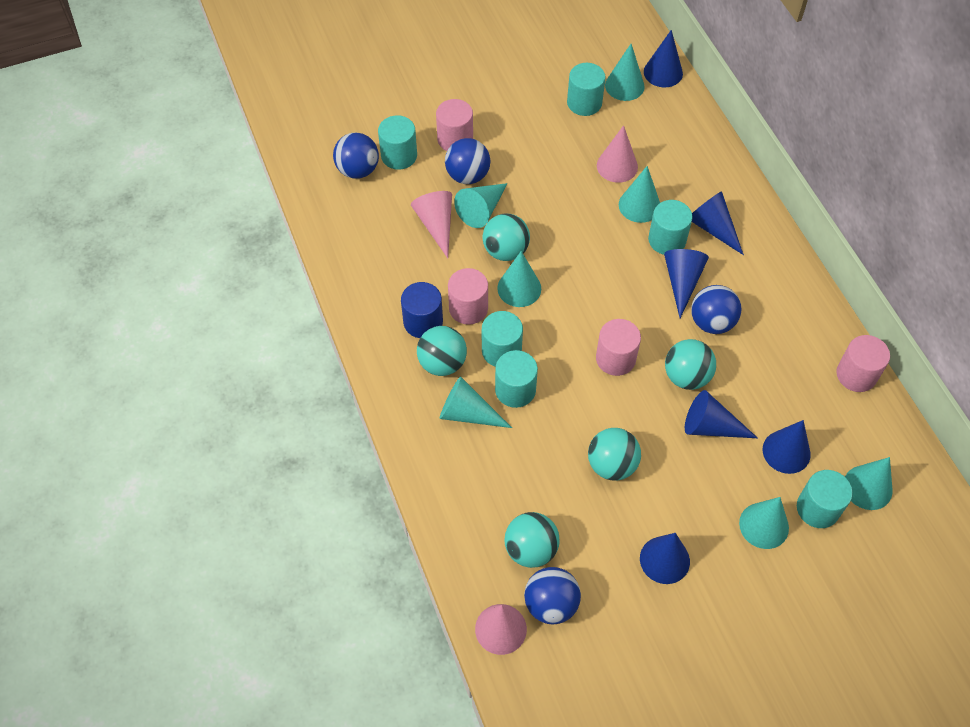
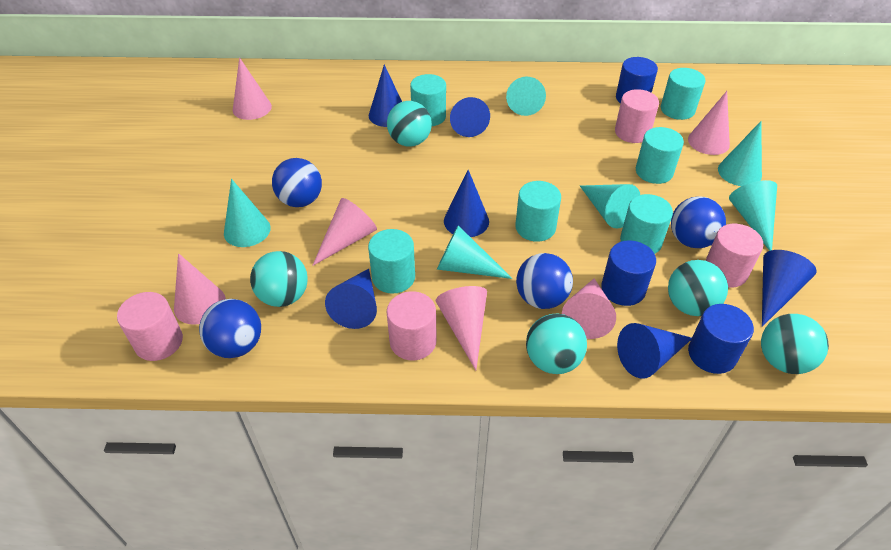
blue cylinder: 1 -> 3
pink cone: 3 -> 6
turquoise cone: 7 -> 6

